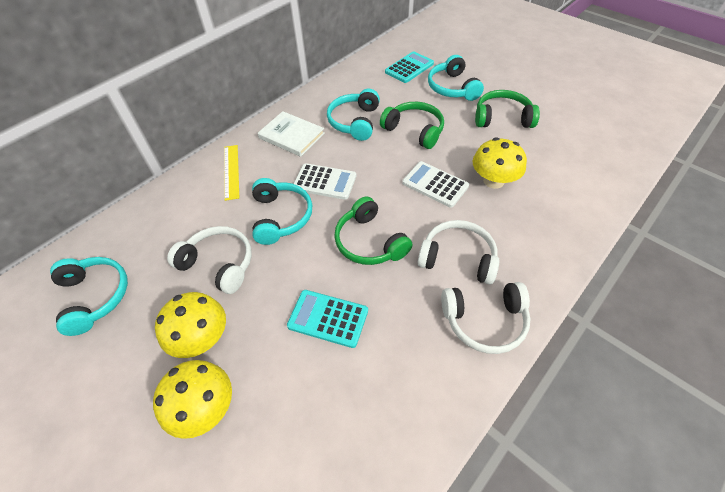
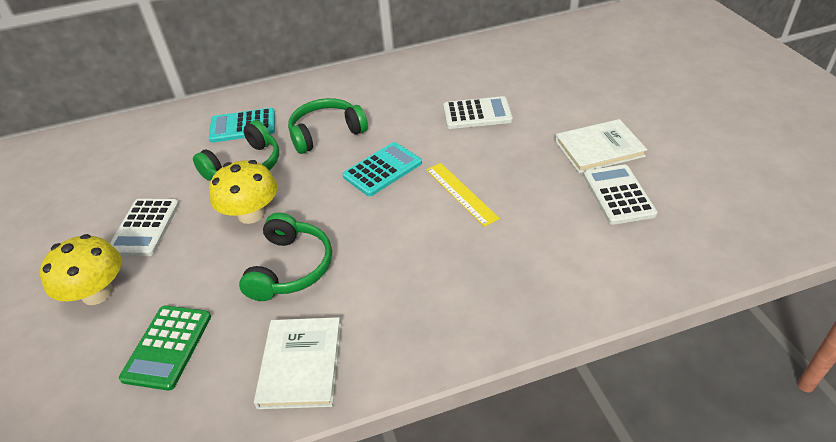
green calculator: 0 -> 1
turquoise headphones: 4 -> 0
white book: 1 -> 2
white calculator: 2 -> 3
white headphones: 3 -> 0
yellow mushroom: 3 -> 2

